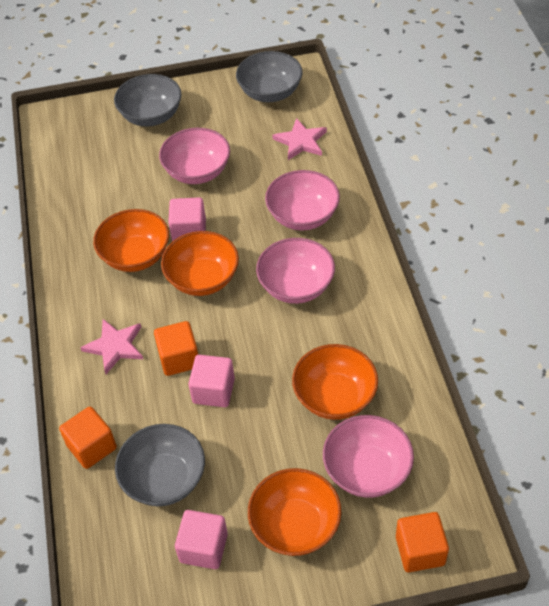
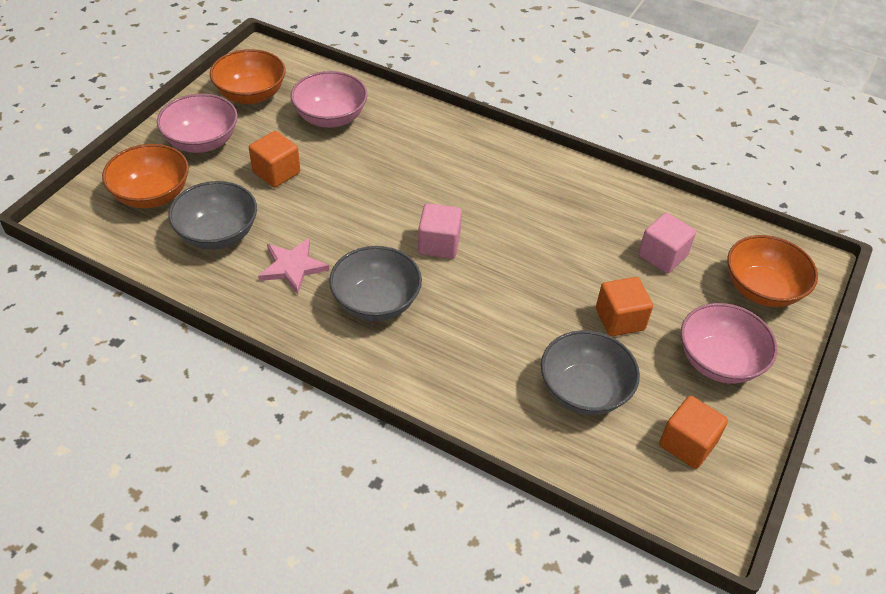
orange bowl: 4 -> 3
pink bowl: 4 -> 3
pink cube: 3 -> 2
pink star: 2 -> 1

